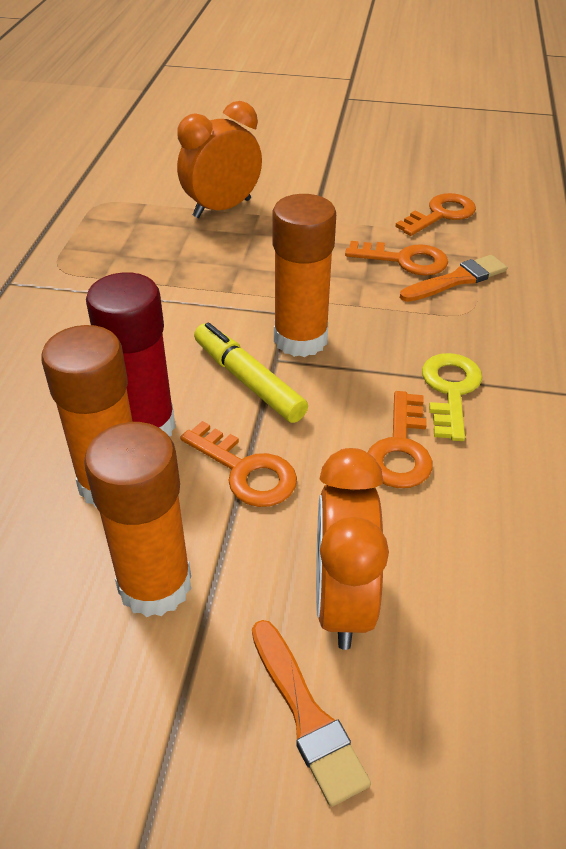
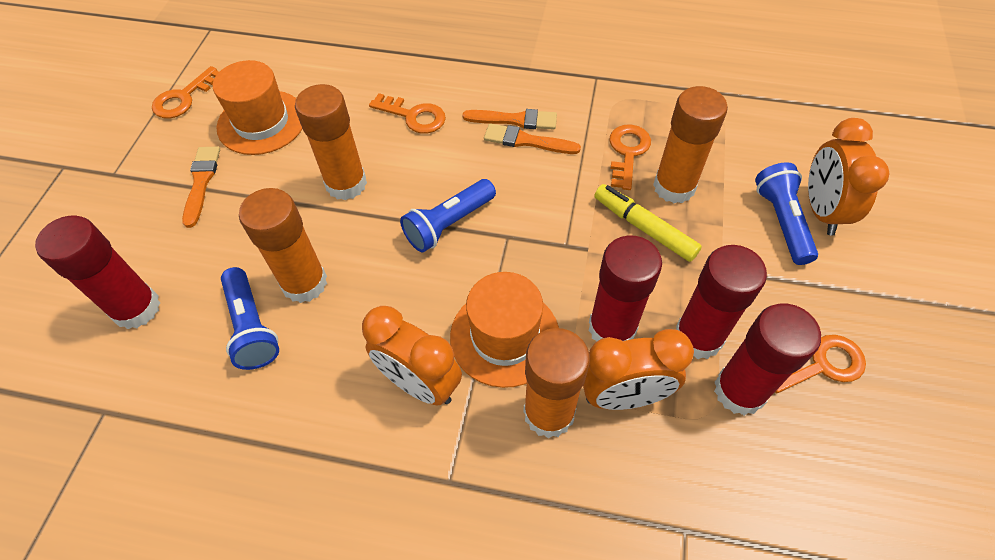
blue flashlight: 0 -> 3
orange brush: 2 -> 3
orange clock: 2 -> 3
orange glue stick: 3 -> 4
orange hat: 0 -> 2
red glue stick: 1 -> 4
yellow key: 1 -> 0

